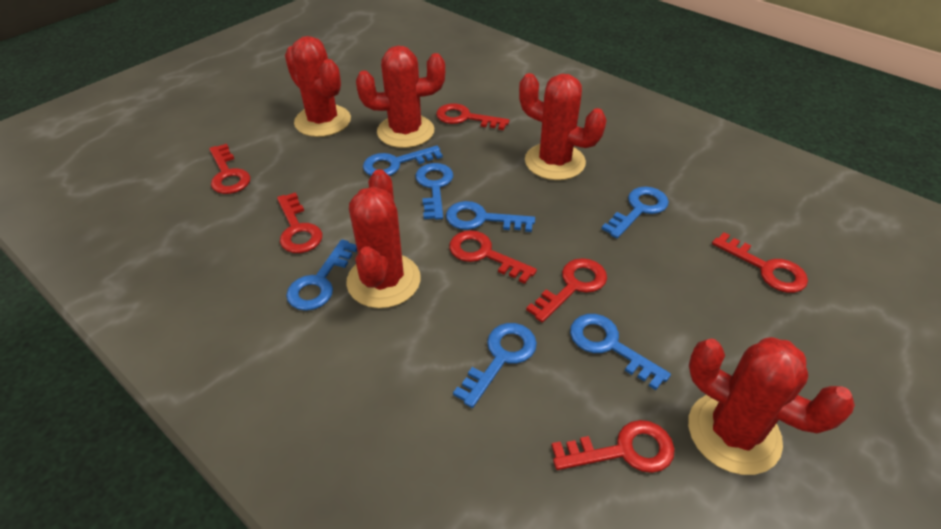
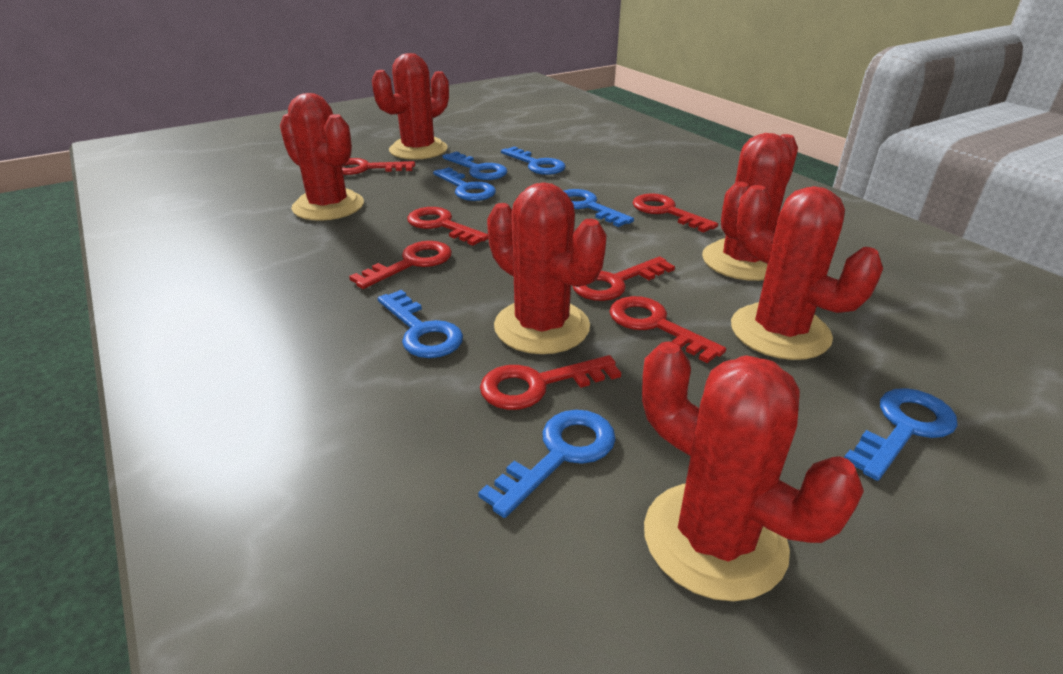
red cactus: 5 -> 6

